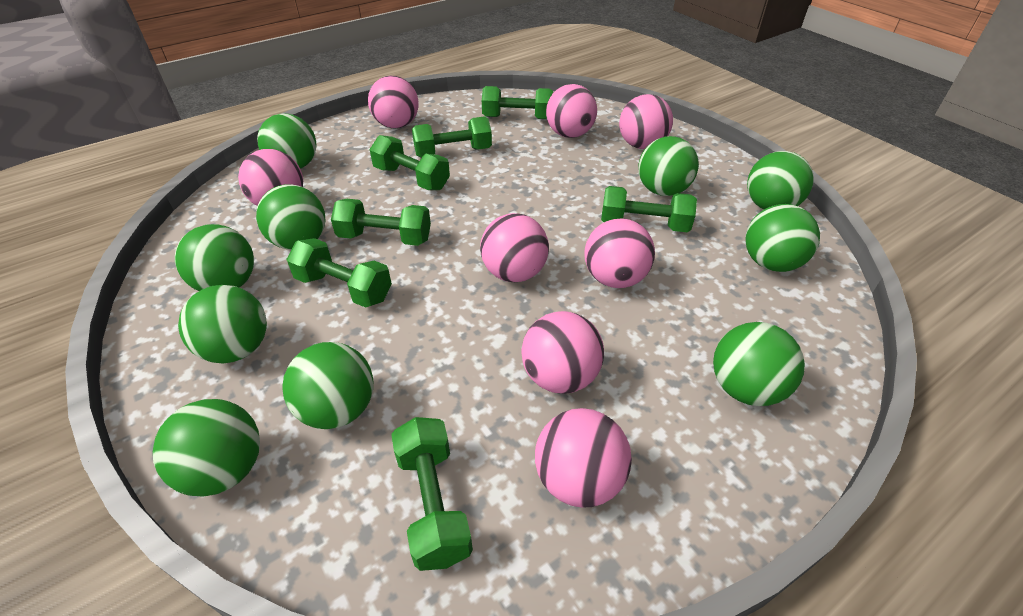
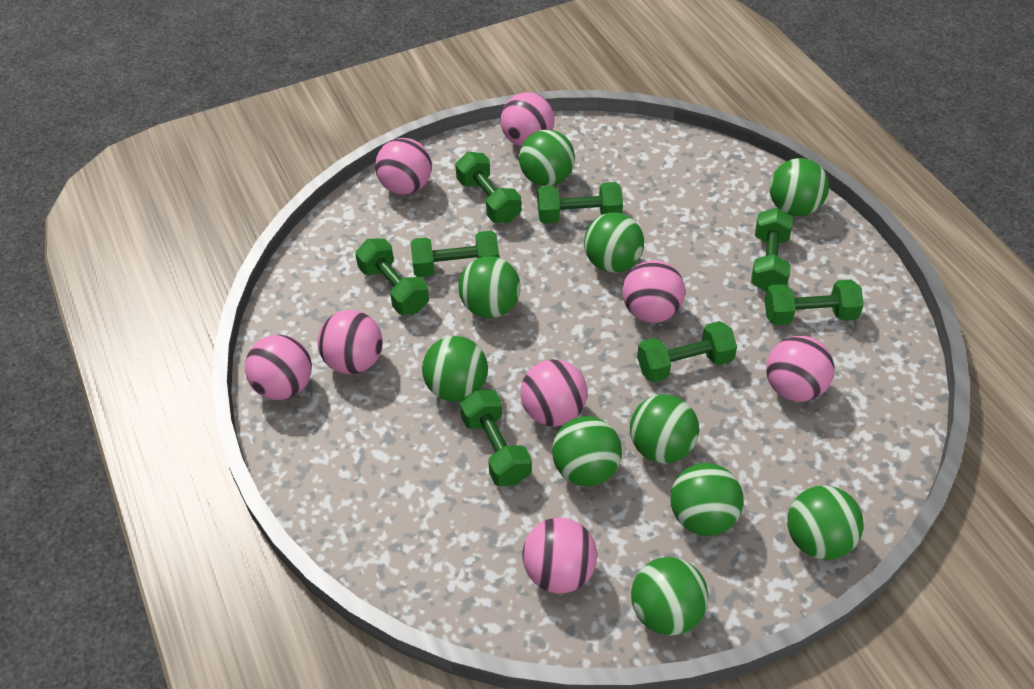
green dumbbell: 7 -> 8

